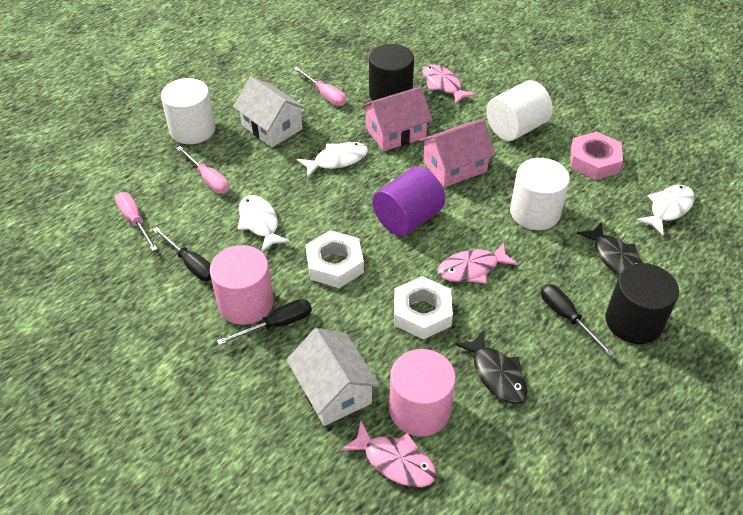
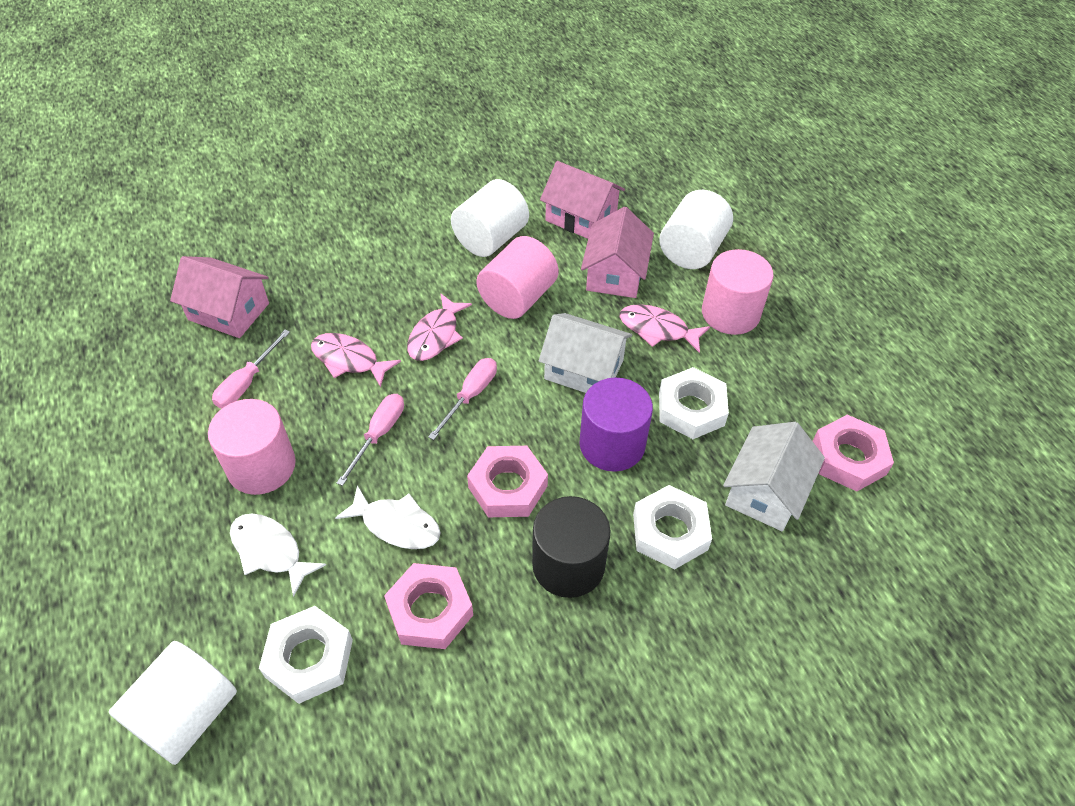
black cylinder: 2 -> 1
black fish: 2 -> 0
black screwdriver: 3 -> 0
pink cylinder: 2 -> 3
pink house: 2 -> 3
pink nut: 1 -> 3
white fish: 3 -> 2
white nut: 2 -> 3

